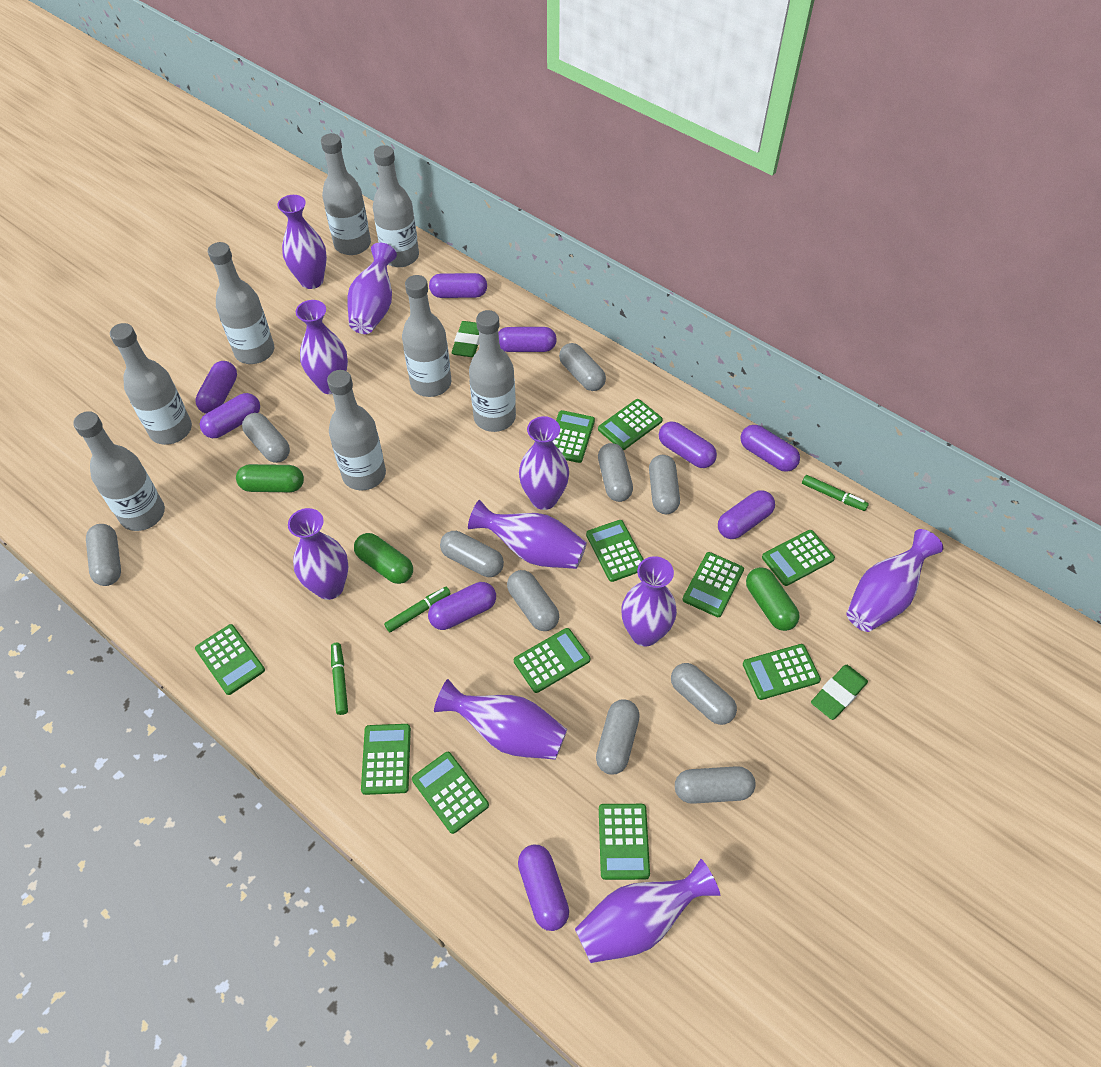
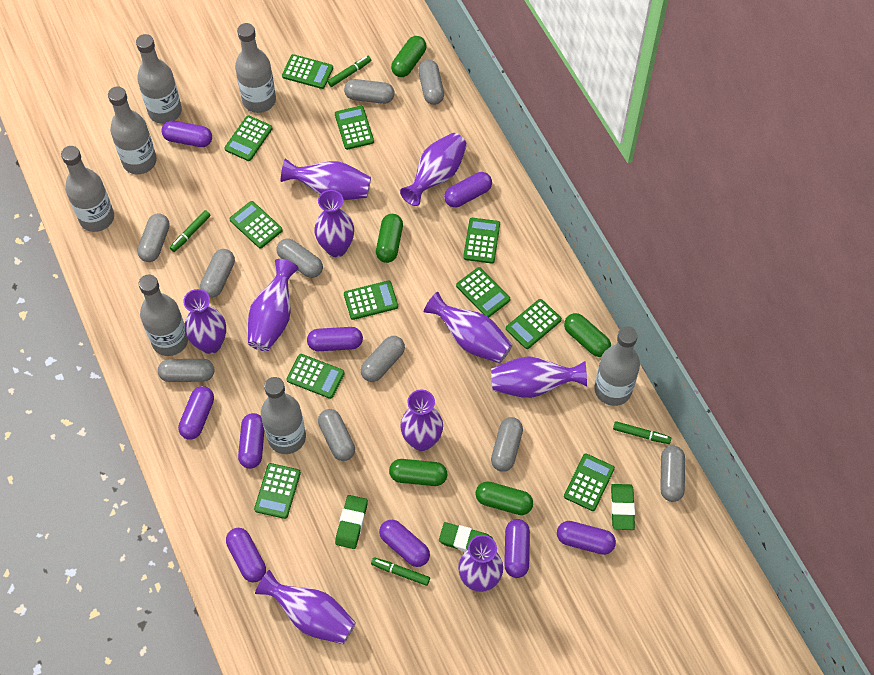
green capsule: 3 -> 5
green eraser: 2 -> 3
green marker: 3 -> 4
grey bottle: 8 -> 7

